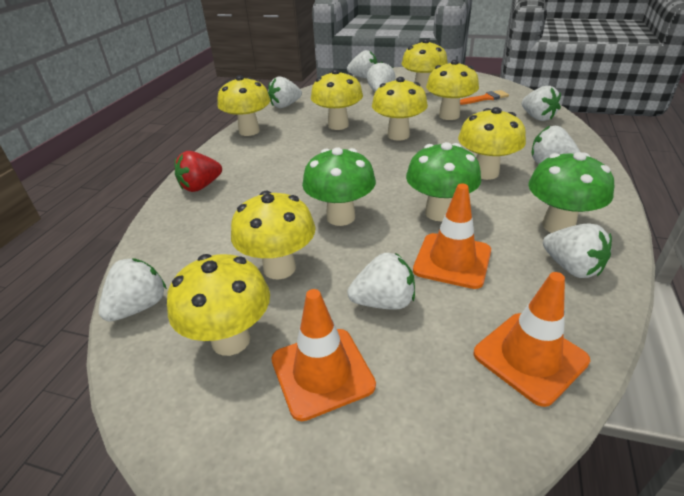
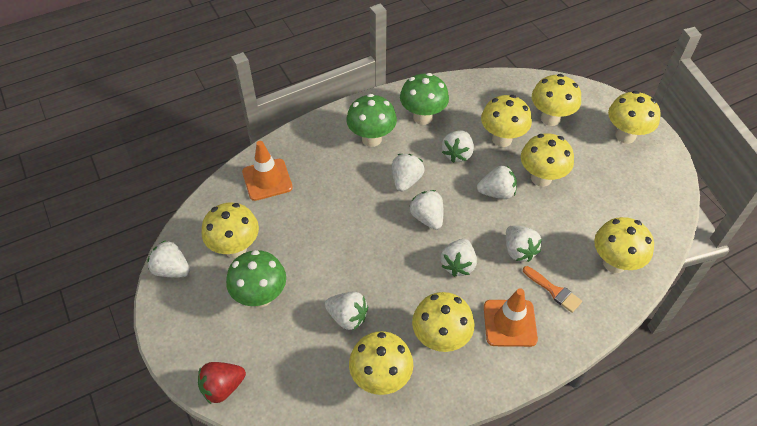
orange traffic cone: 3 -> 2

